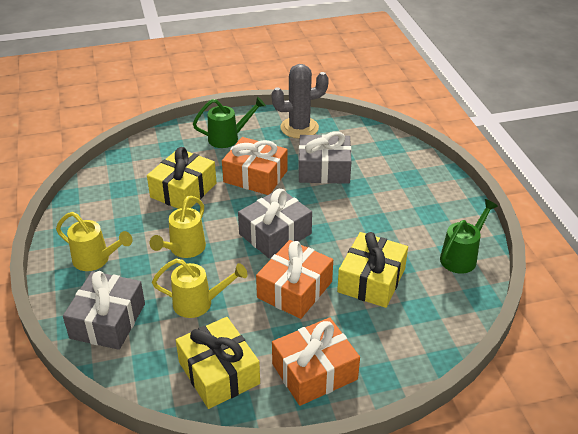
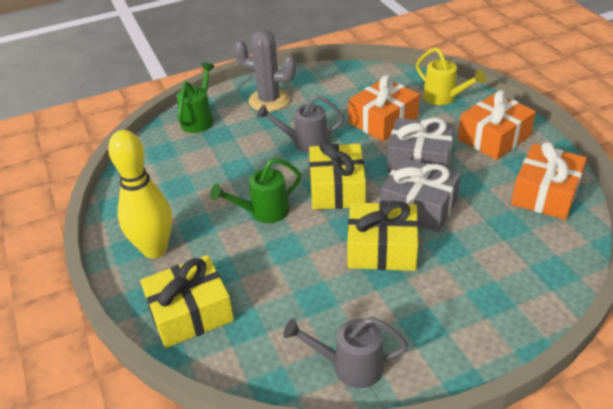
grey gift: 3 -> 2
grey watering can: 0 -> 2
yellow bowling pin: 0 -> 1
yellow watering can: 3 -> 1

